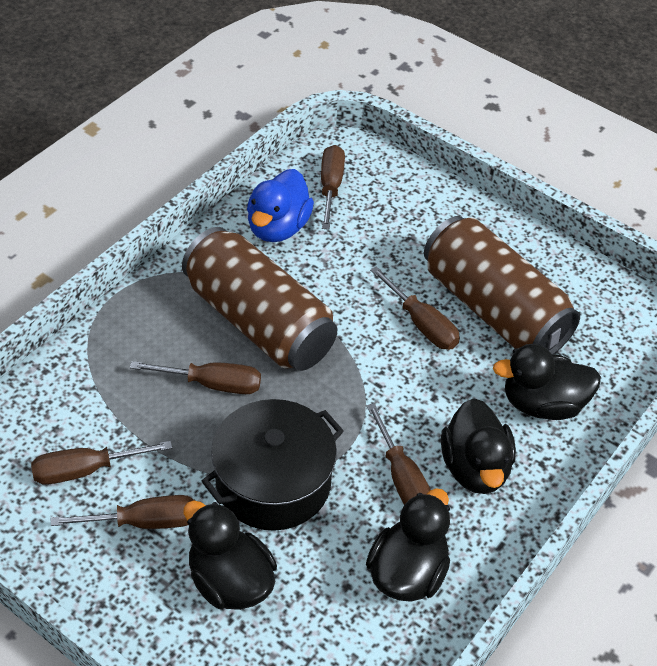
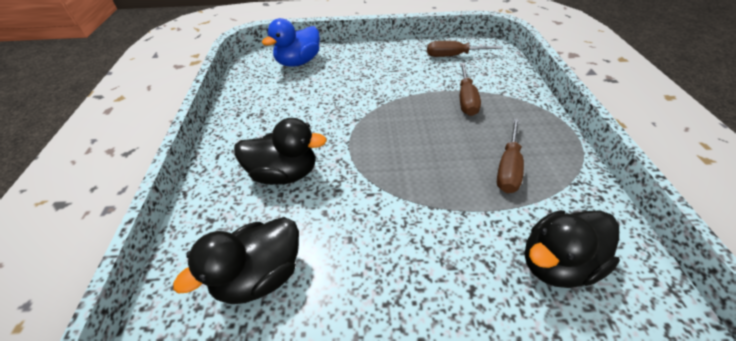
black duck: 4 -> 3
black pot: 1 -> 0
brown can: 2 -> 0
brown screwdriver: 6 -> 3

